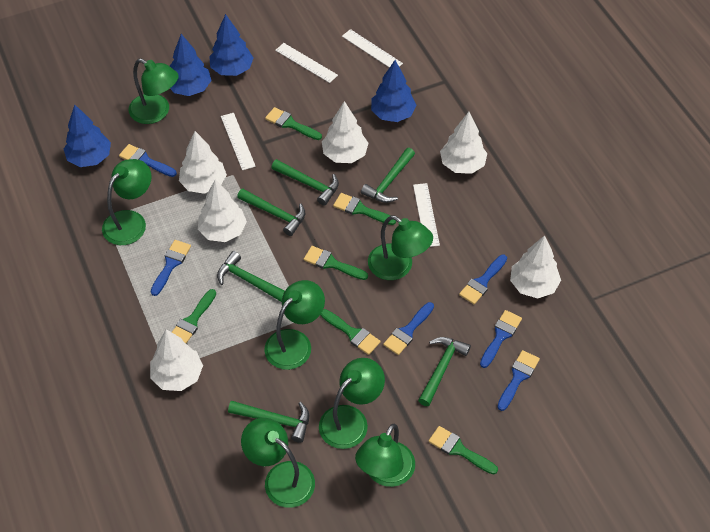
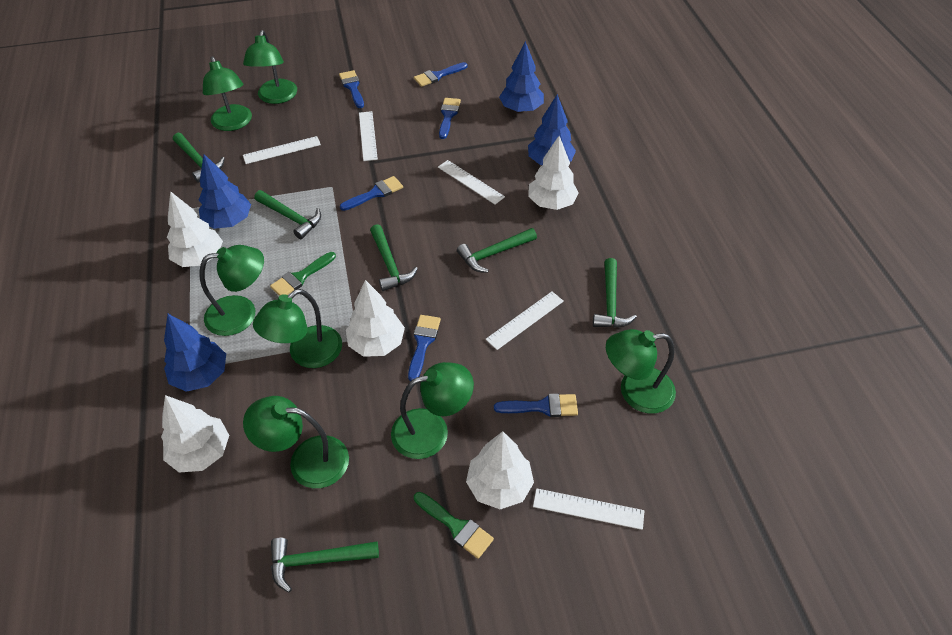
green brush: 6 -> 2
white ruler: 4 -> 5
white tree: 6 -> 5

